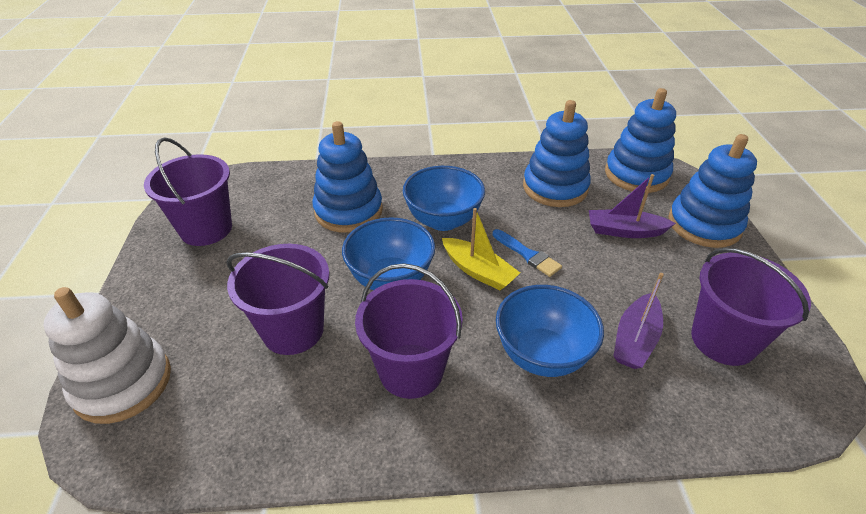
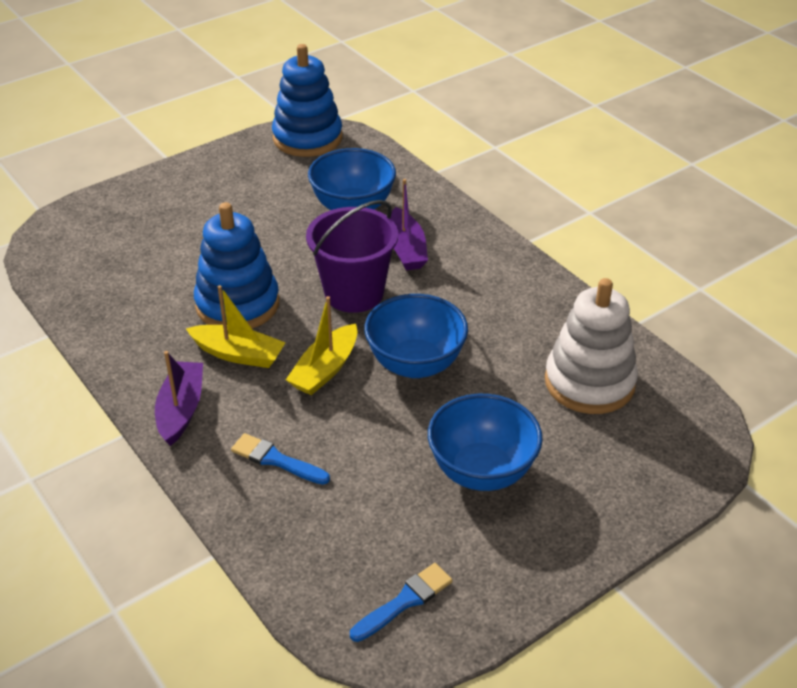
blue brush: 1 -> 2
blue stacking toy: 4 -> 2
purple bucket: 4 -> 1
yellow boat: 1 -> 2

